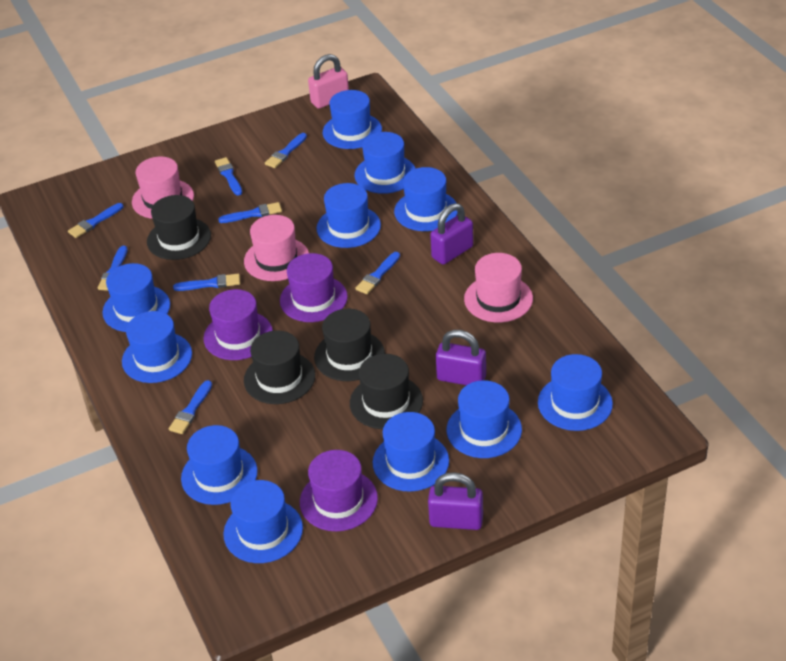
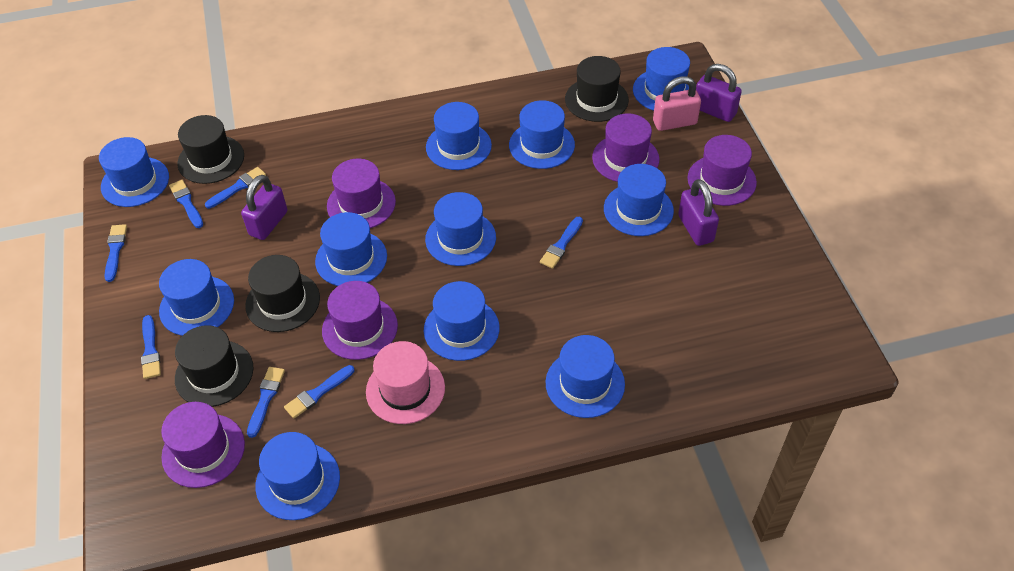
blue brush: 8 -> 7
pink hat: 3 -> 1
purple hat: 3 -> 5

